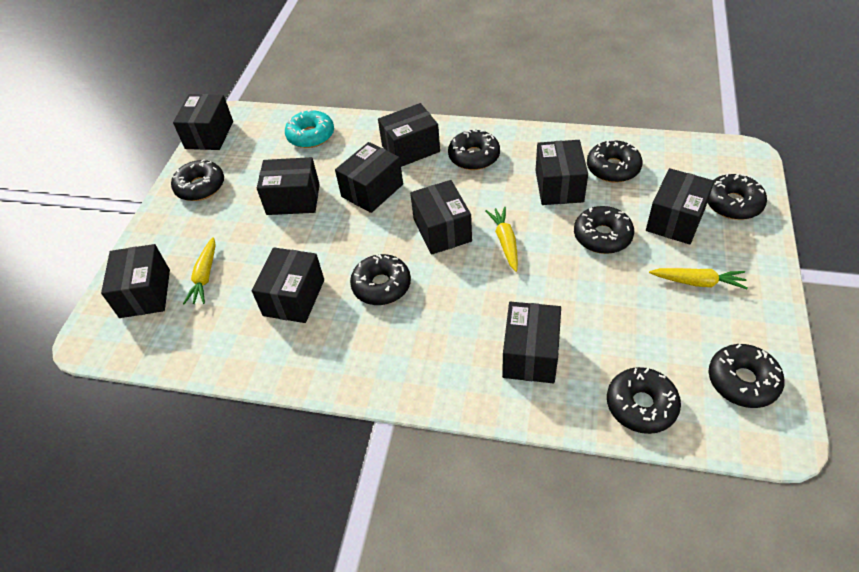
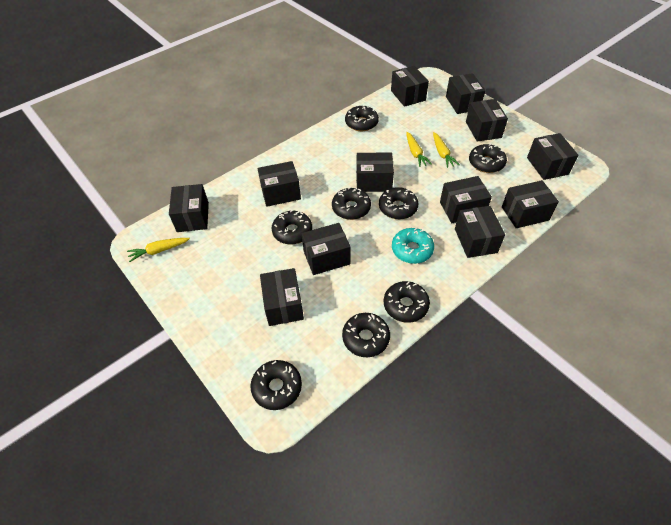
black box: 10 -> 12

